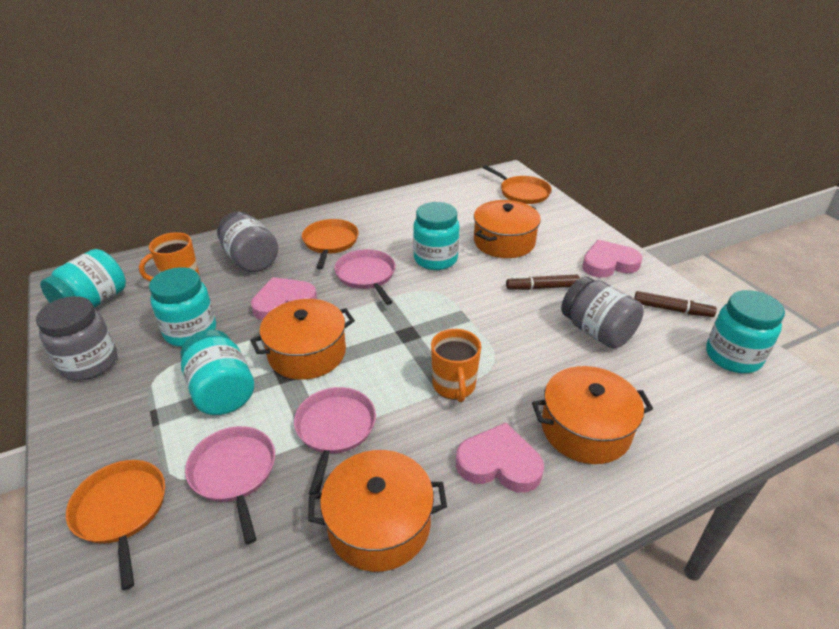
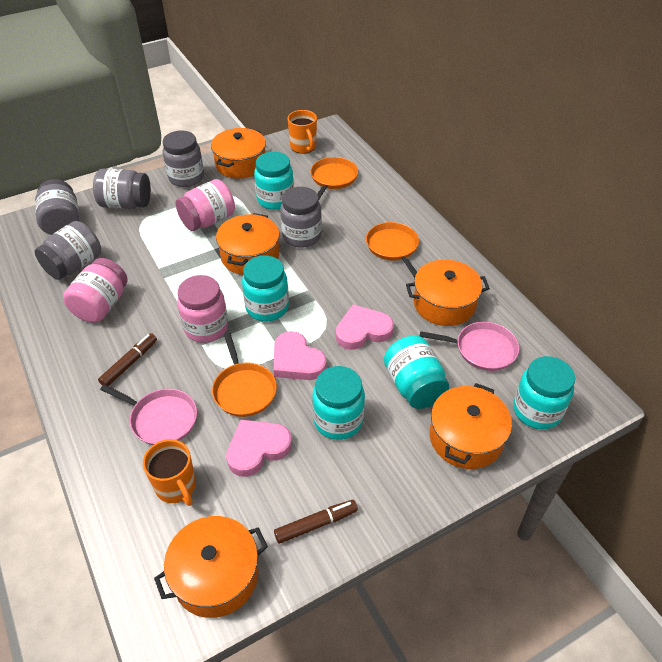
grey jar: 3 -> 5
orange pot: 4 -> 5
pink jar: 0 -> 3
pink pan: 3 -> 2

